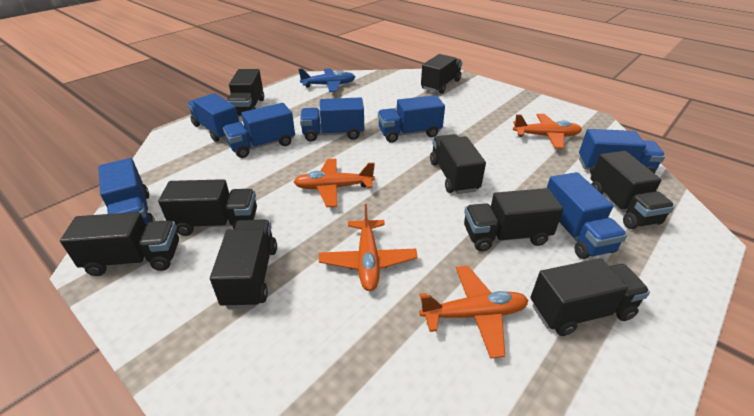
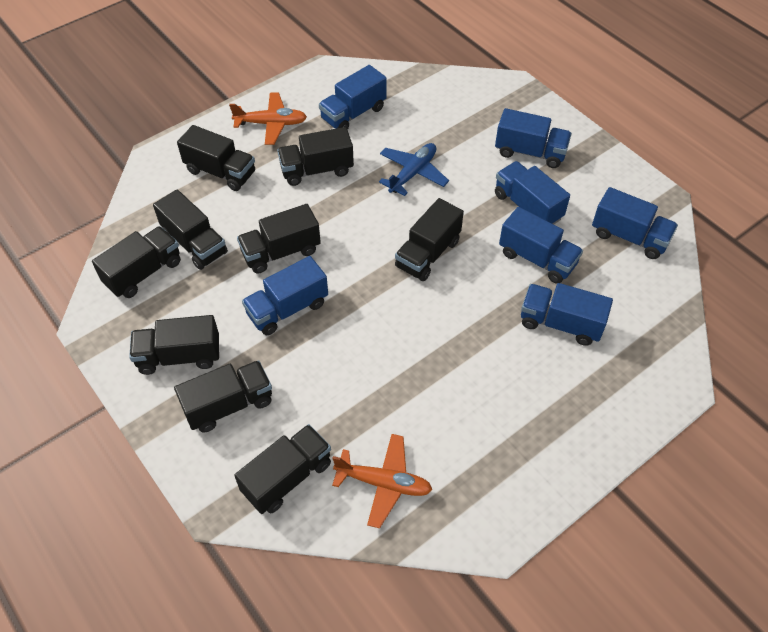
orange plane: 4 -> 2

